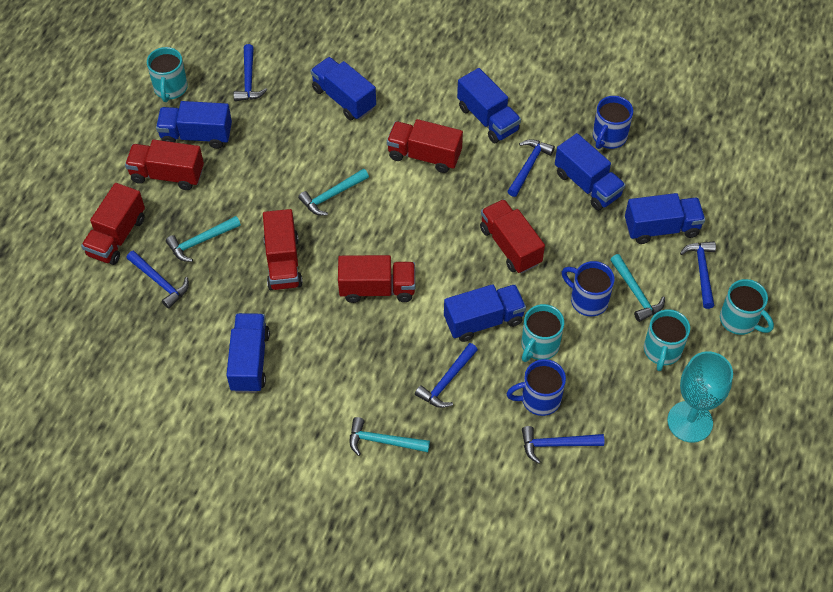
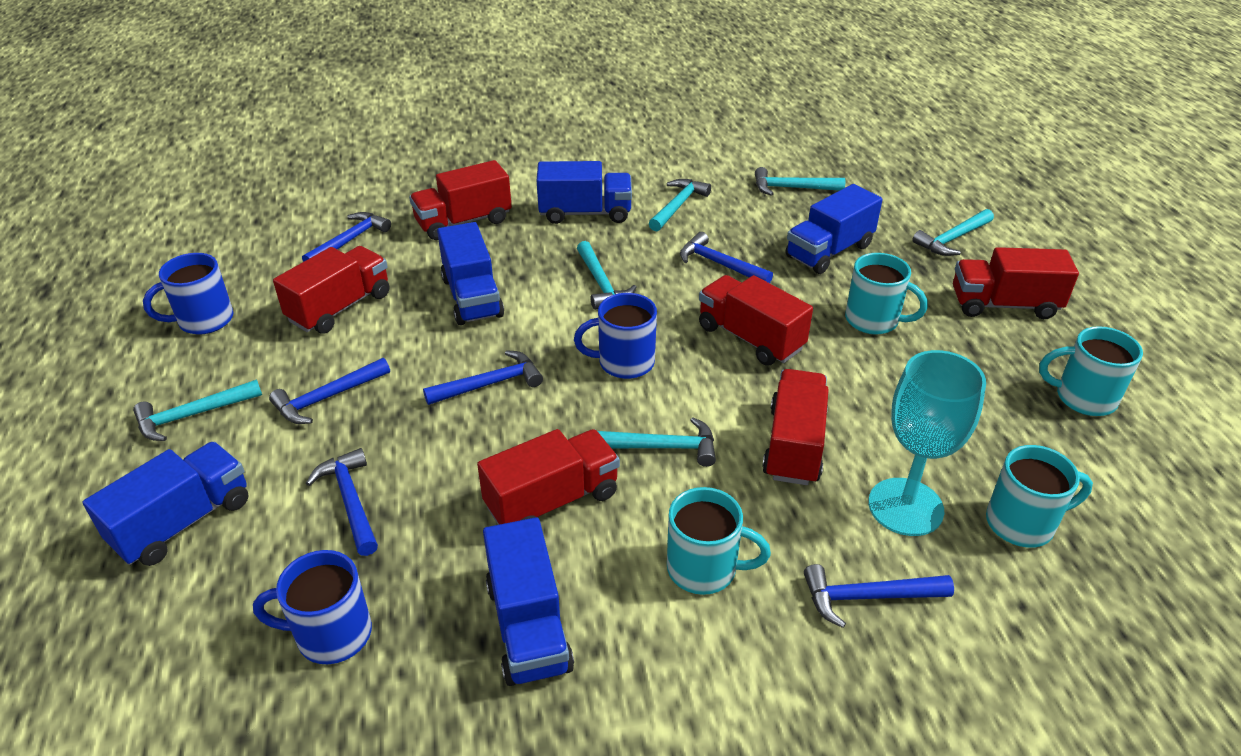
blue truck: 7 -> 5
turquoise hammer: 4 -> 6

